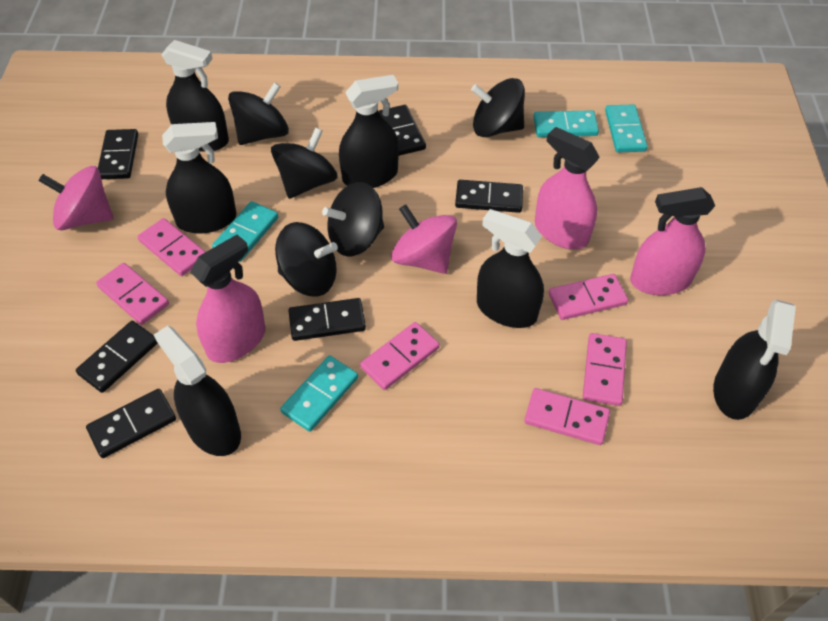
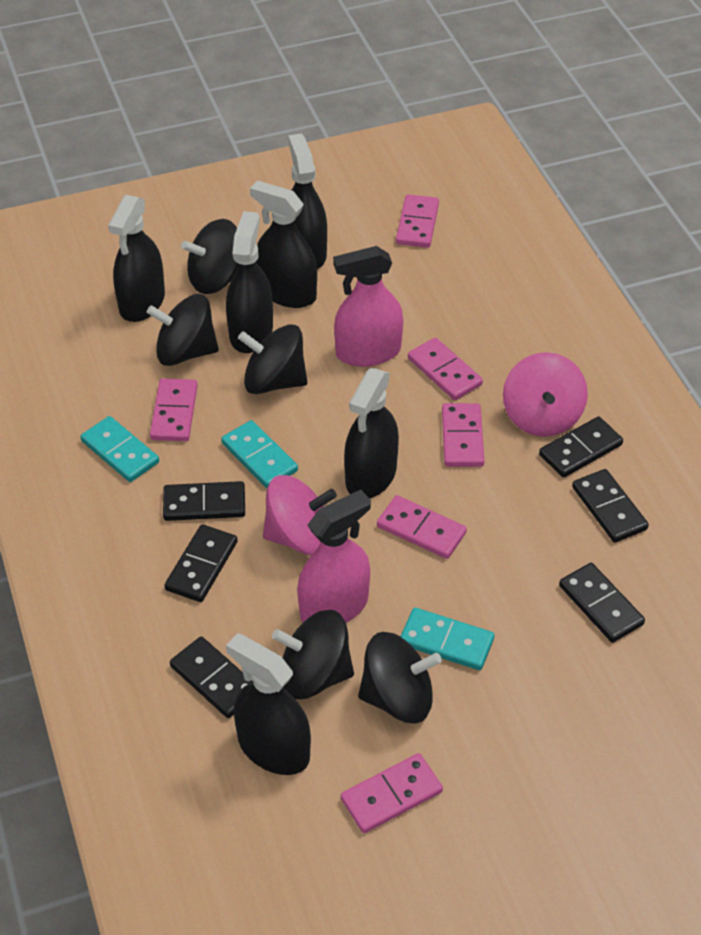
pink spray bottle: 3 -> 2
turquoise domino: 4 -> 3

